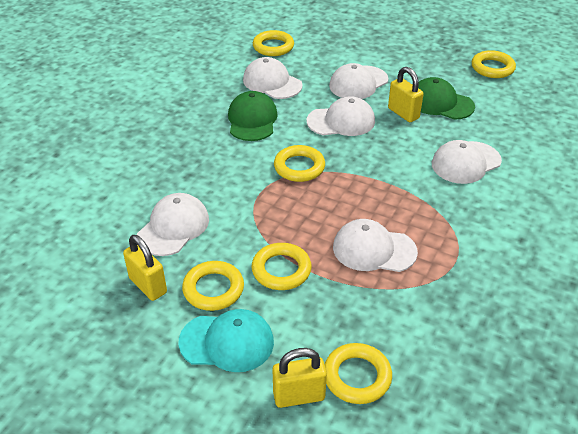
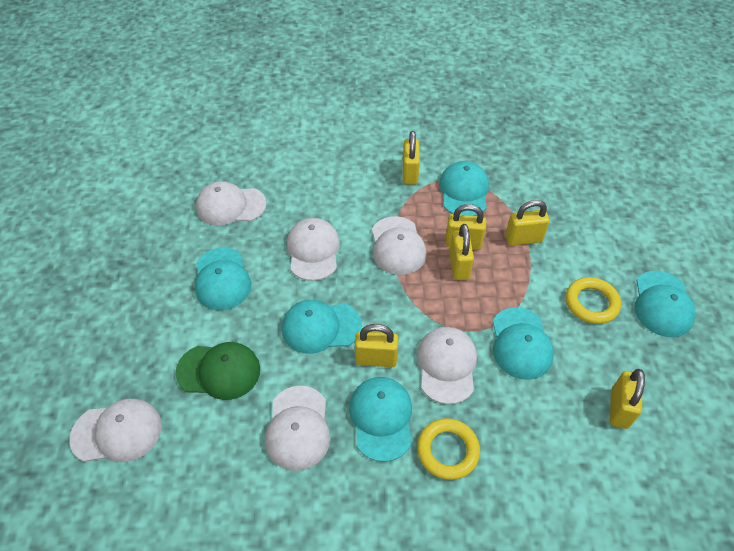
green cap: 2 -> 1
turquoise cap: 1 -> 6
yellow padlock: 3 -> 6
yellow ring: 6 -> 2

